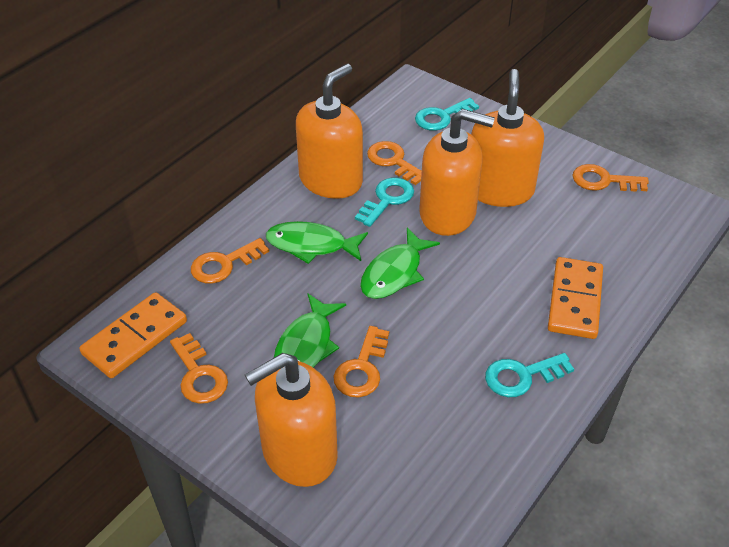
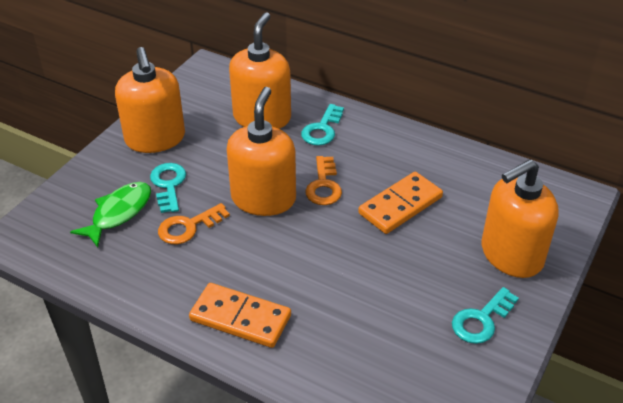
green fish: 3 -> 1
orange key: 5 -> 2

